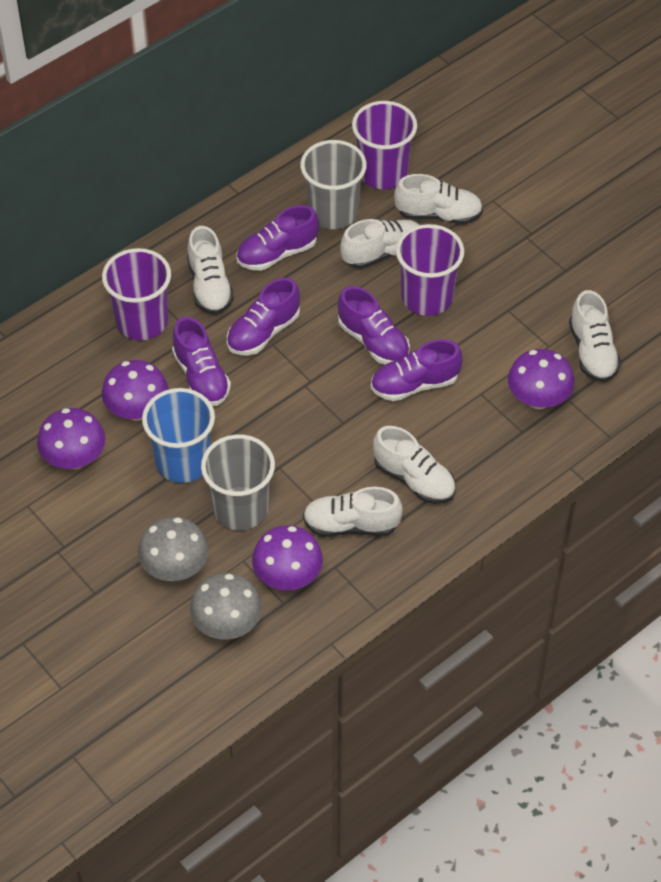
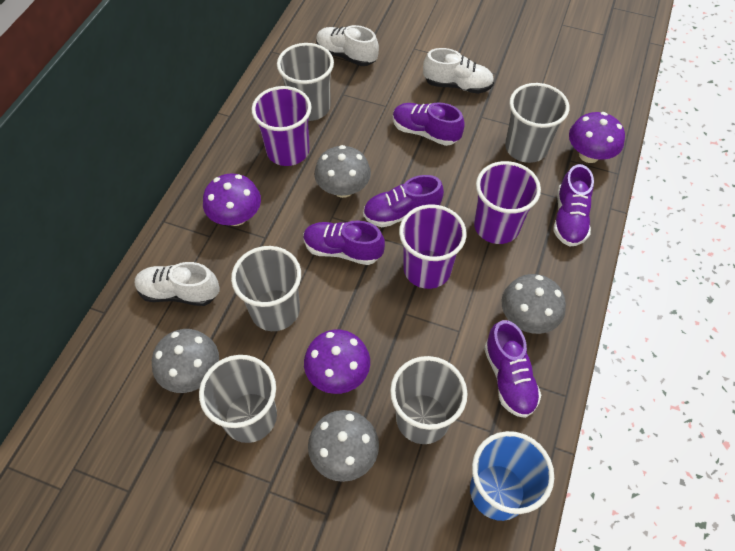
grey cup: 2 -> 5
grey mushroom: 2 -> 4
purple mushroom: 4 -> 3
white shoe: 6 -> 3

